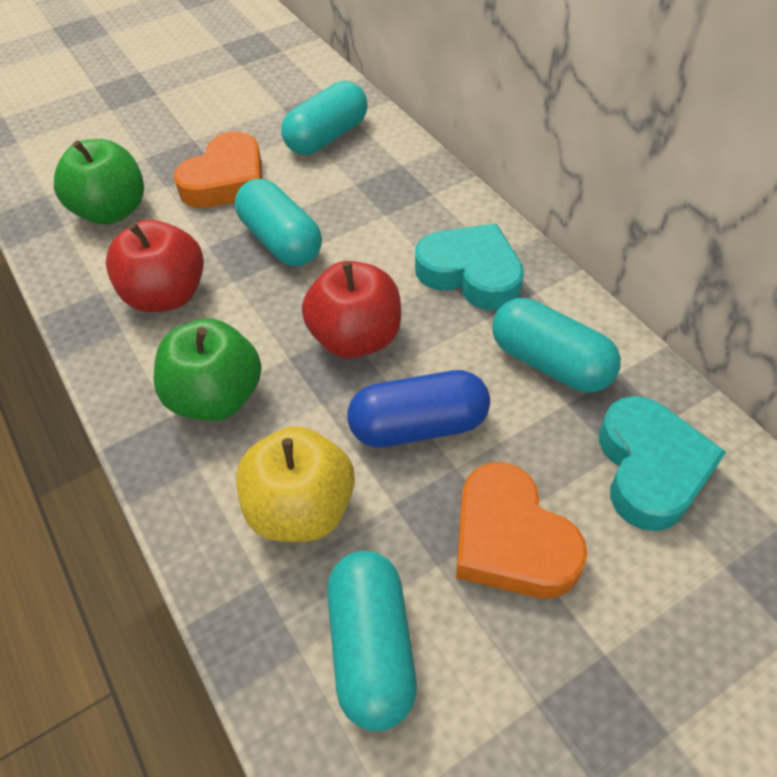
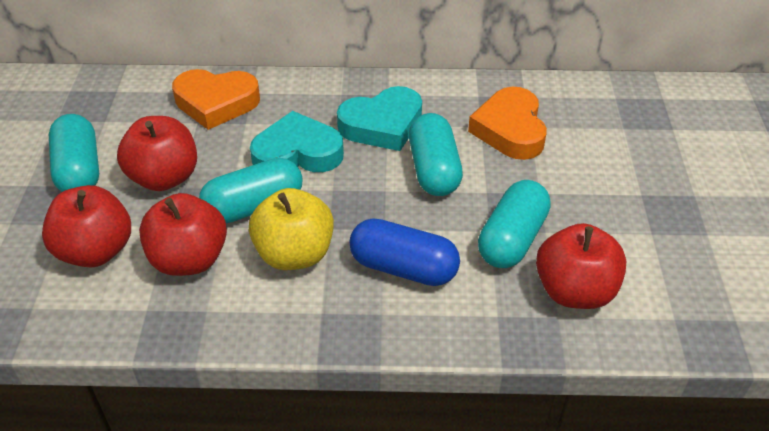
green apple: 2 -> 0
red apple: 2 -> 4

